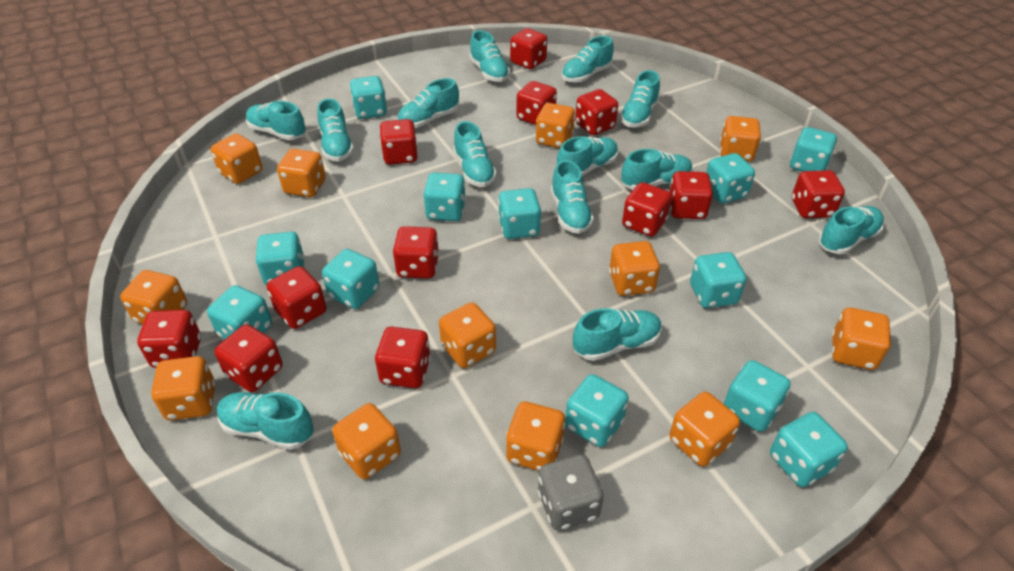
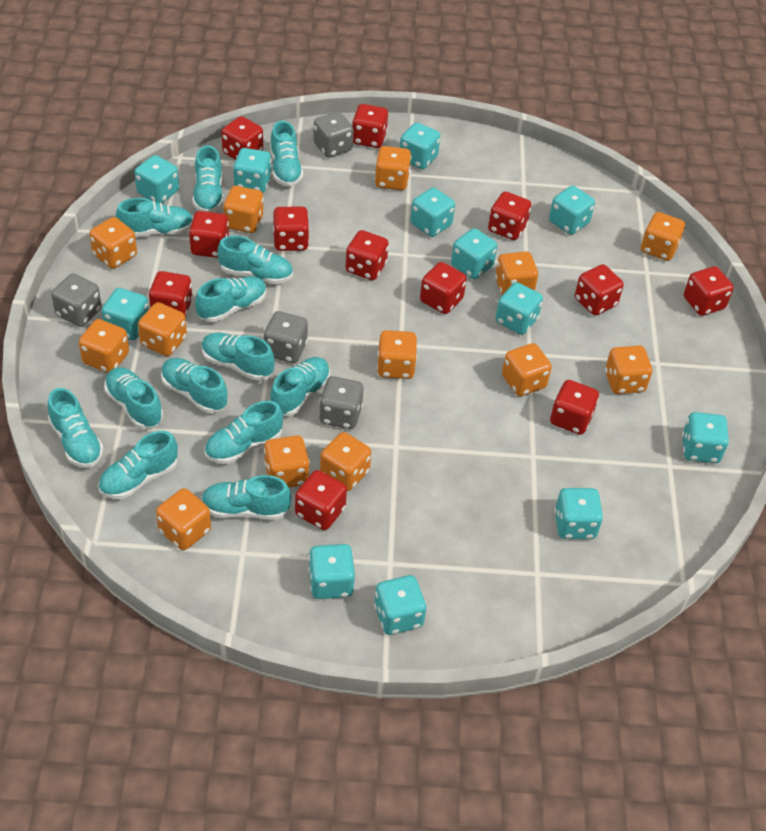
grey dice: 1 -> 4
orange dice: 12 -> 13

